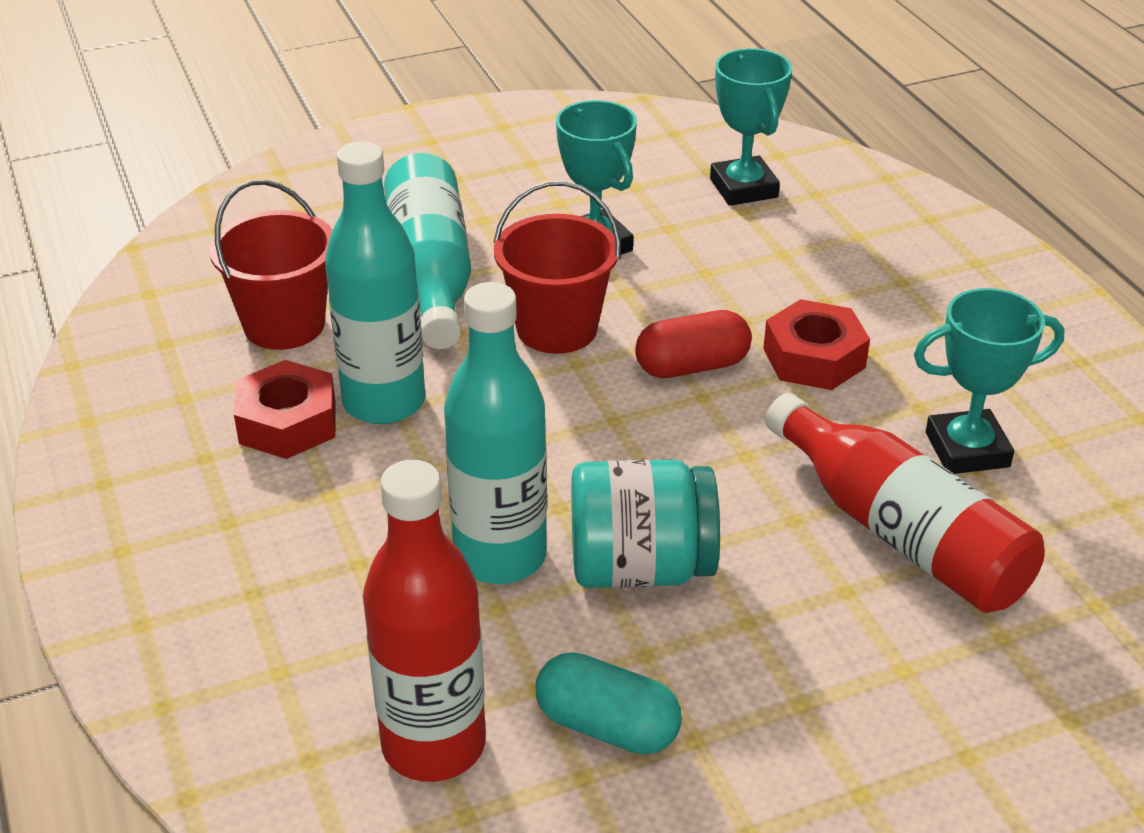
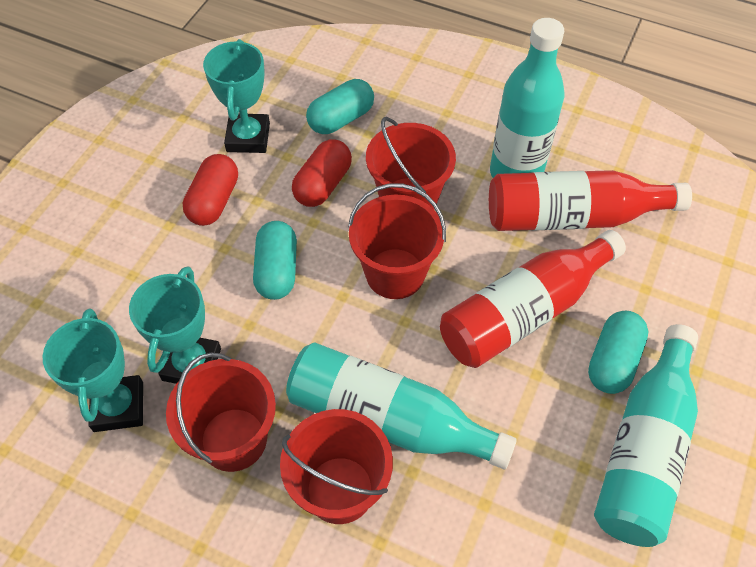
red bucket: 2 -> 4
red capsule: 1 -> 2
red nut: 2 -> 0
turquoise capsule: 1 -> 3
turquoise jar: 1 -> 0

